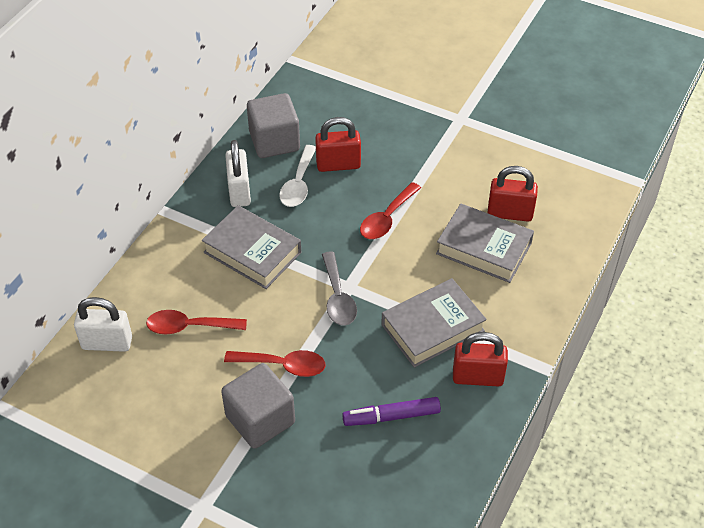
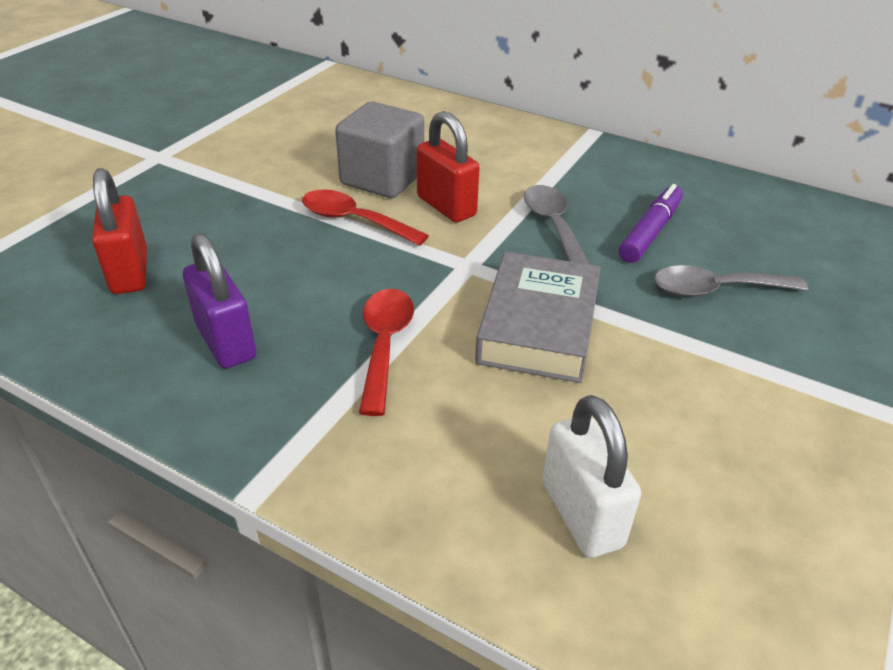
grey book: 3 -> 1
grey cube: 2 -> 1
grey spoon: 1 -> 2
purple padlock: 0 -> 1
red padlock: 3 -> 2
red spoon: 3 -> 2
white padlock: 2 -> 1
white spoon: 1 -> 0

